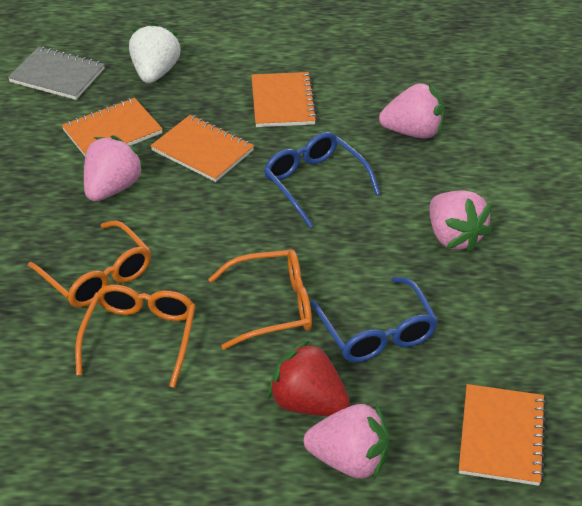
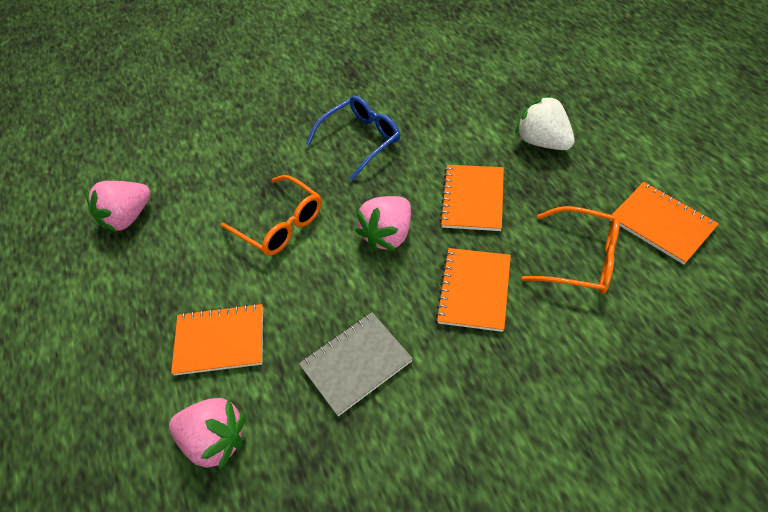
blue glasses: 2 -> 1
orange glasses: 3 -> 2
pink strawberry: 4 -> 3
red strawberry: 1 -> 0

